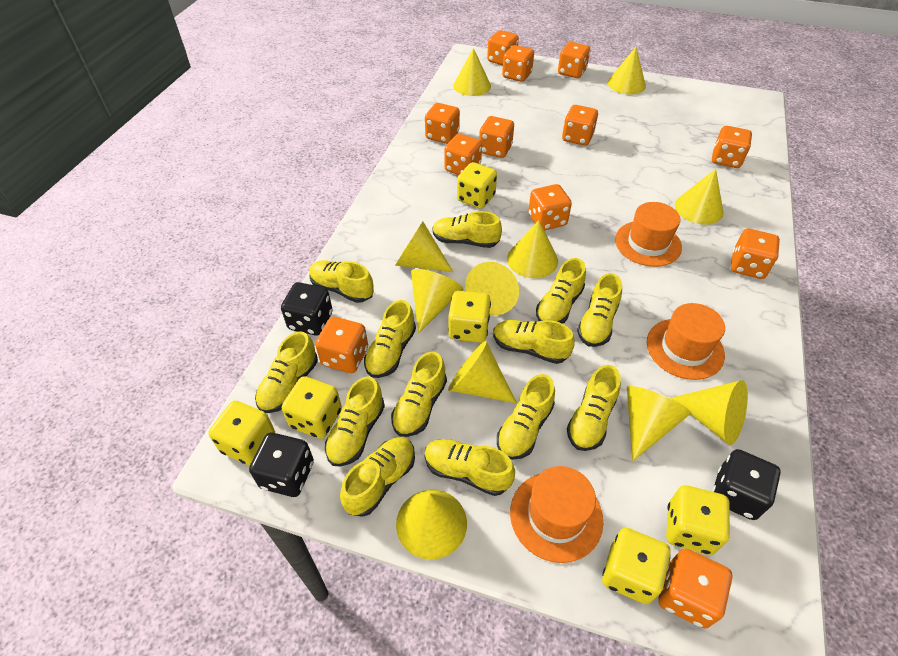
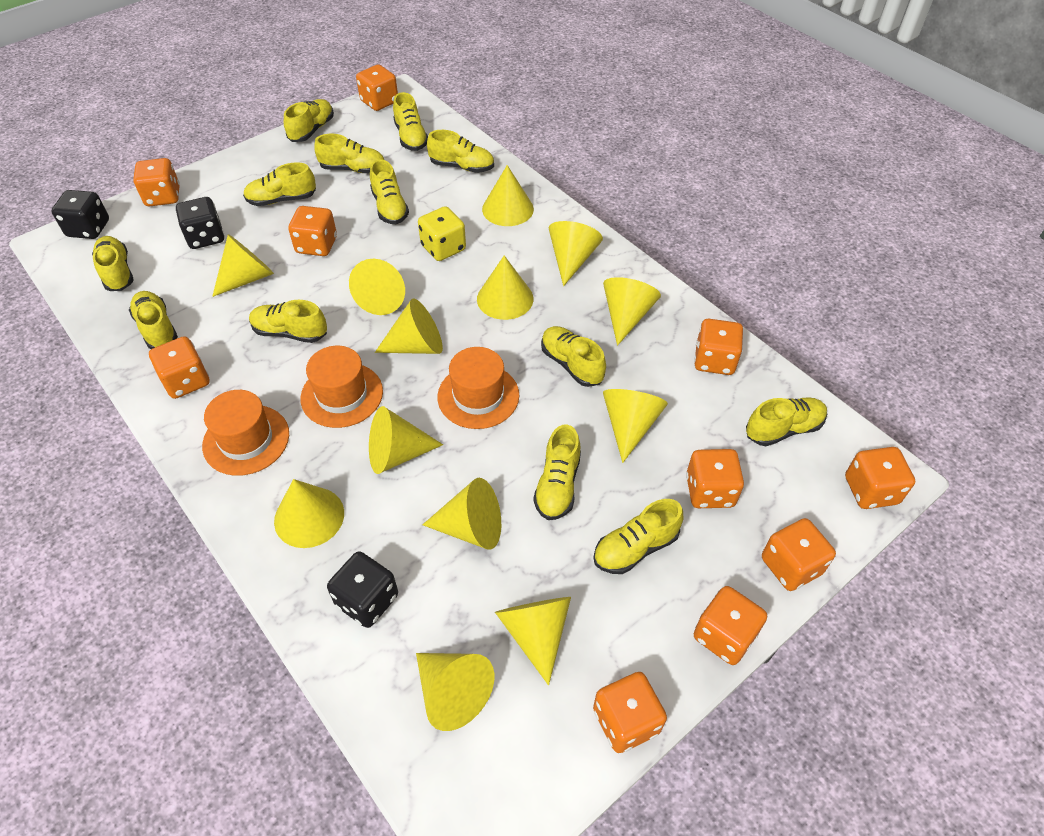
orange dice: 12 -> 10
yellow cone: 11 -> 13
yellow dice: 6 -> 1

